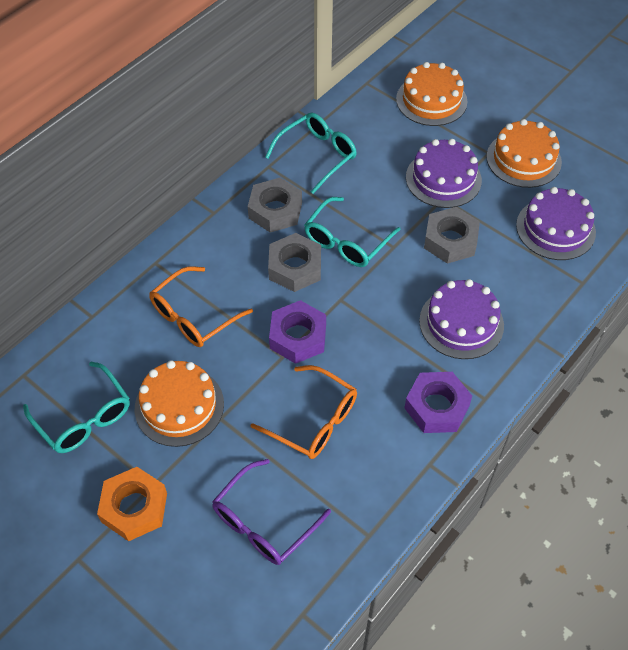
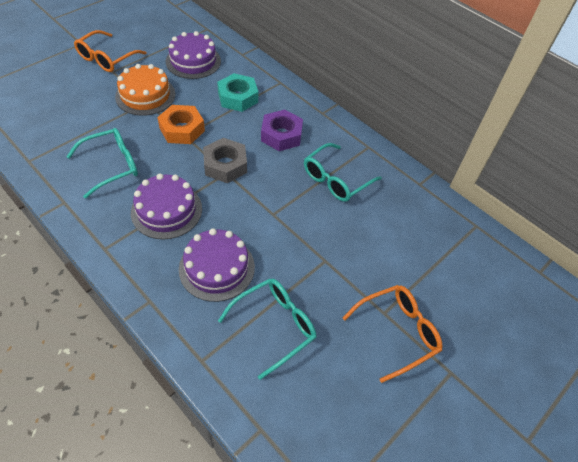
grey nut: 3 -> 1
orange cake: 3 -> 1
purple glasses: 1 -> 0
purple nut: 2 -> 1
turquoise nut: 0 -> 1

